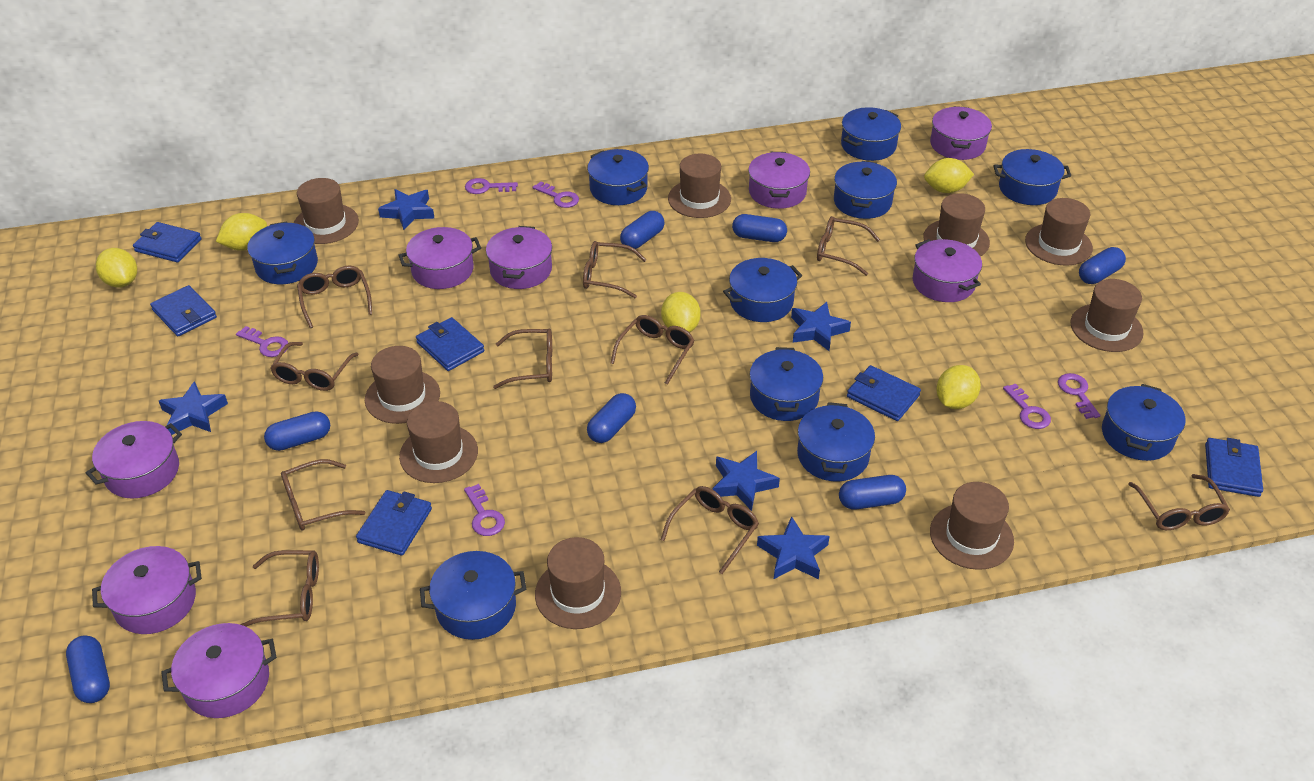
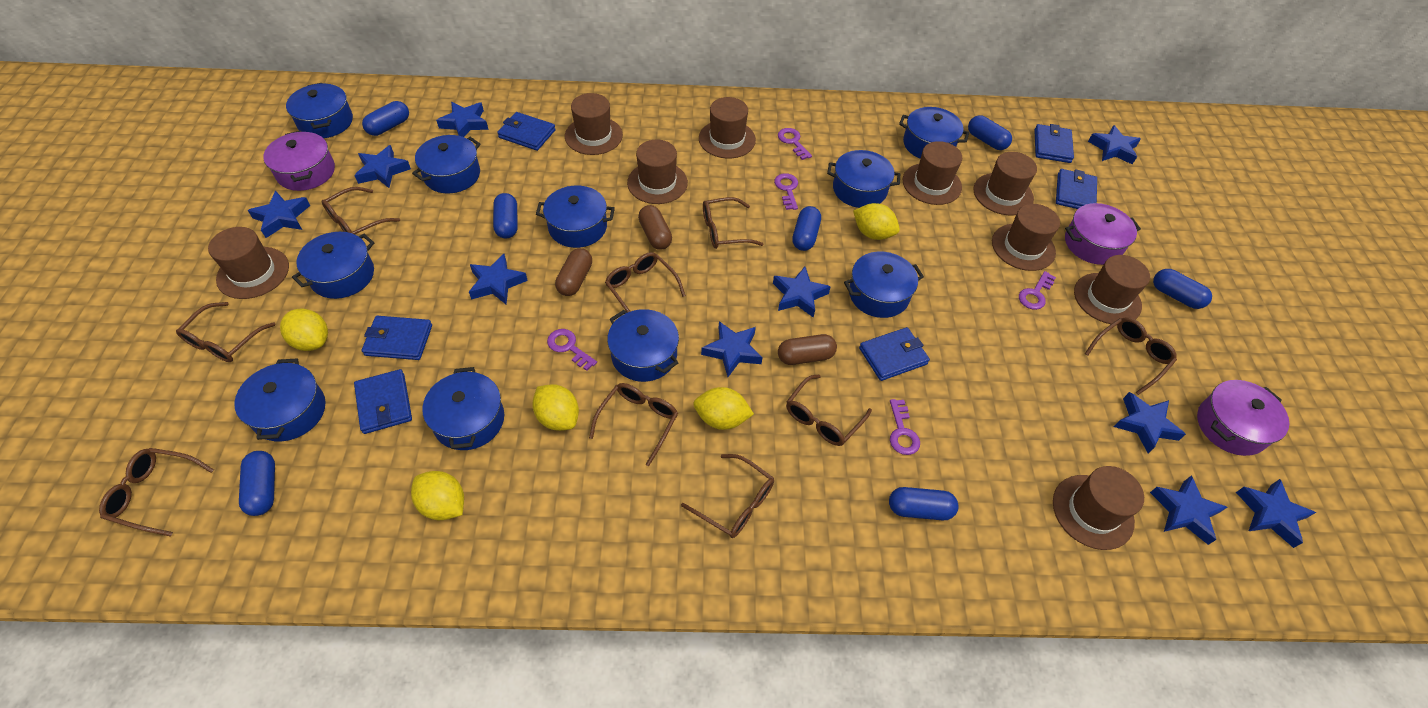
blue star: 5 -> 10
brown capsule: 0 -> 3
brown glasses: 10 -> 9
purple key: 6 -> 5
purple pot: 8 -> 3

